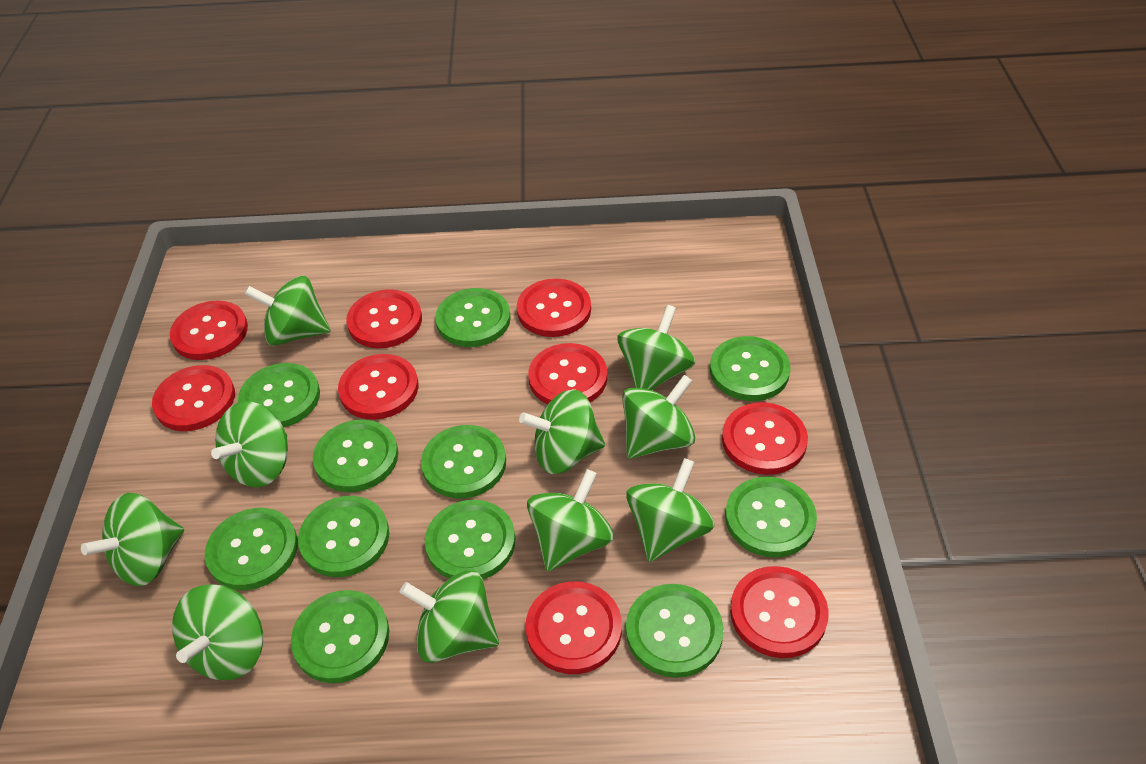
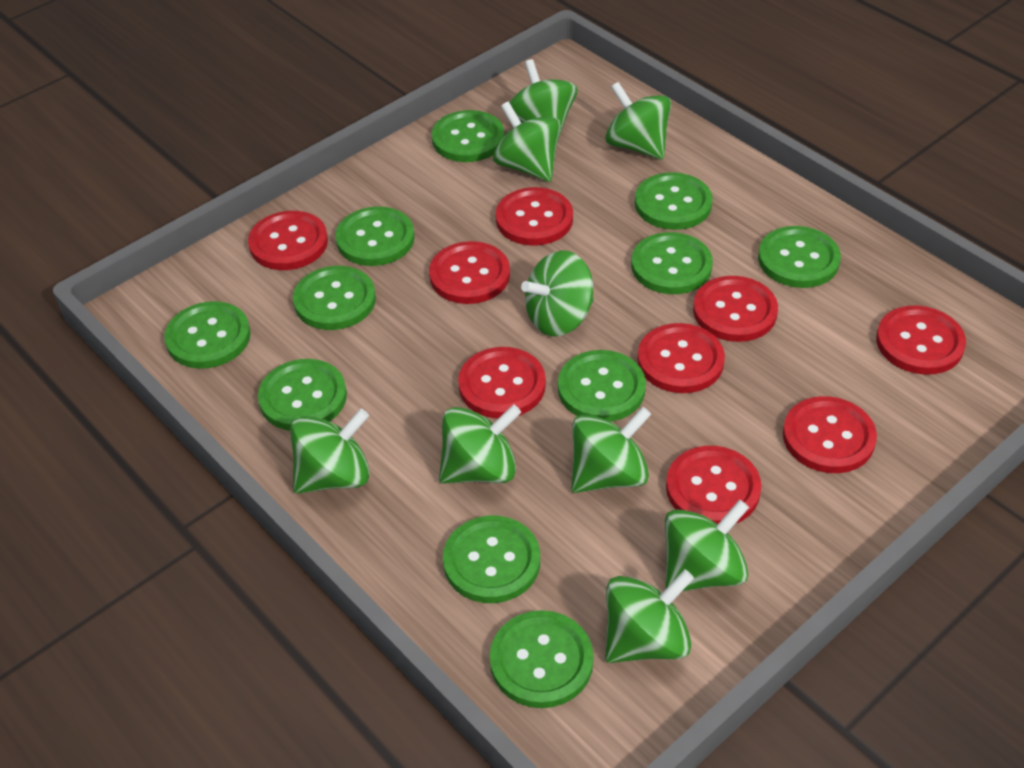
green spinning top: 10 -> 9

